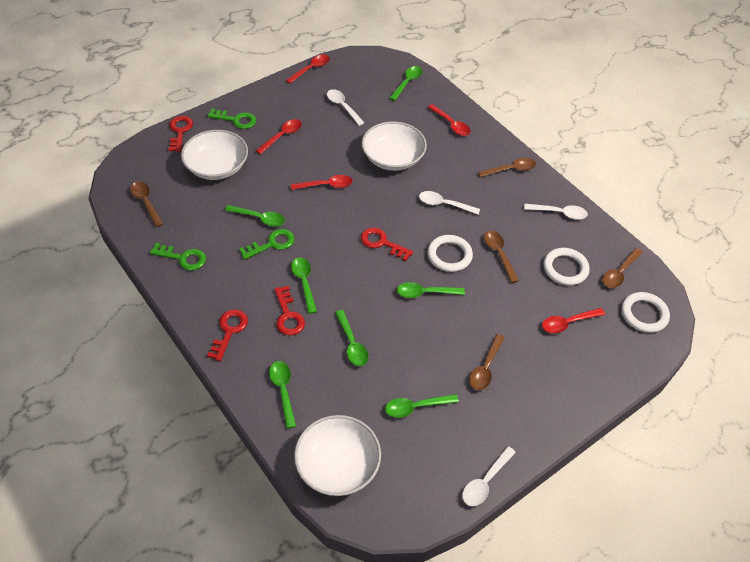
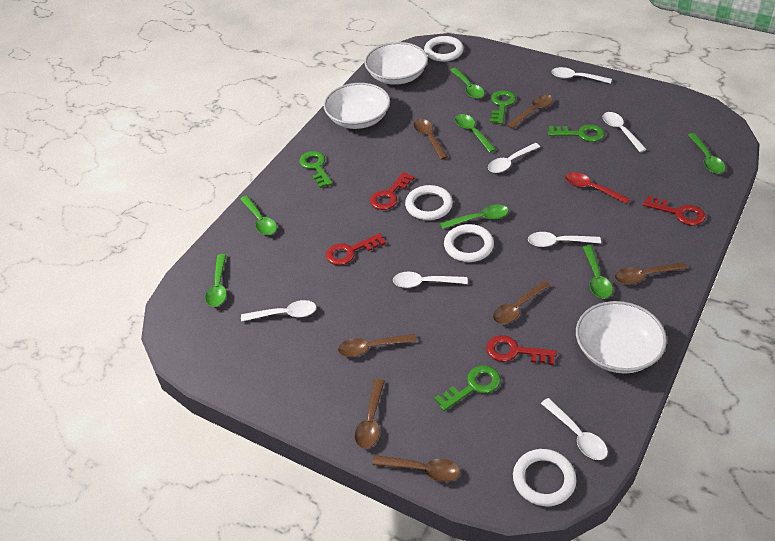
brown spoon: 5 -> 7
green key: 3 -> 4
red spoon: 5 -> 1
white ring: 3 -> 4
white spoon: 4 -> 7

